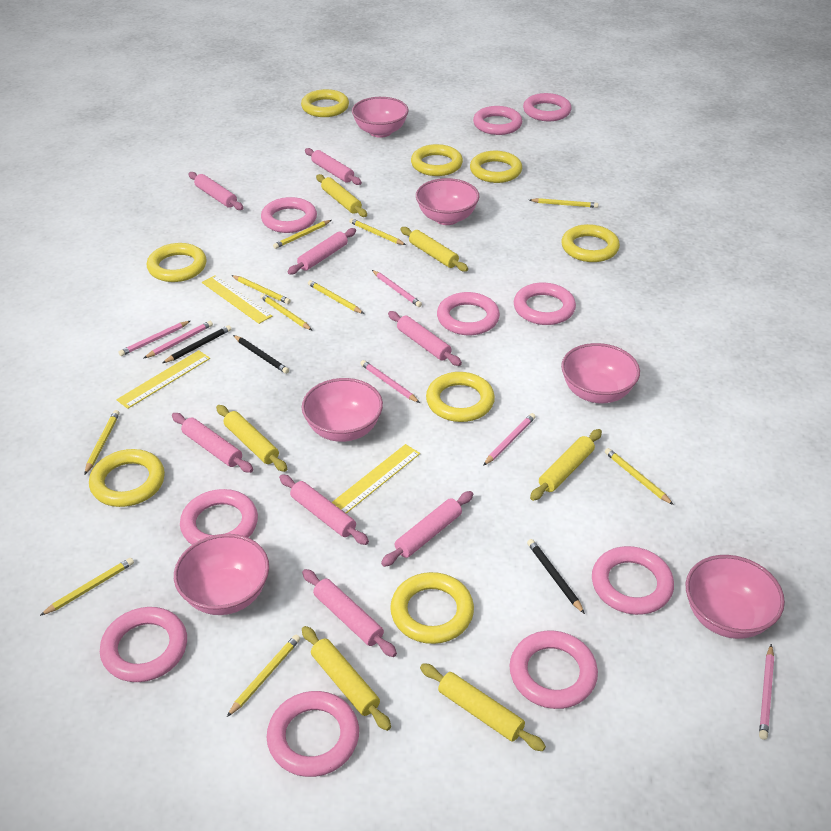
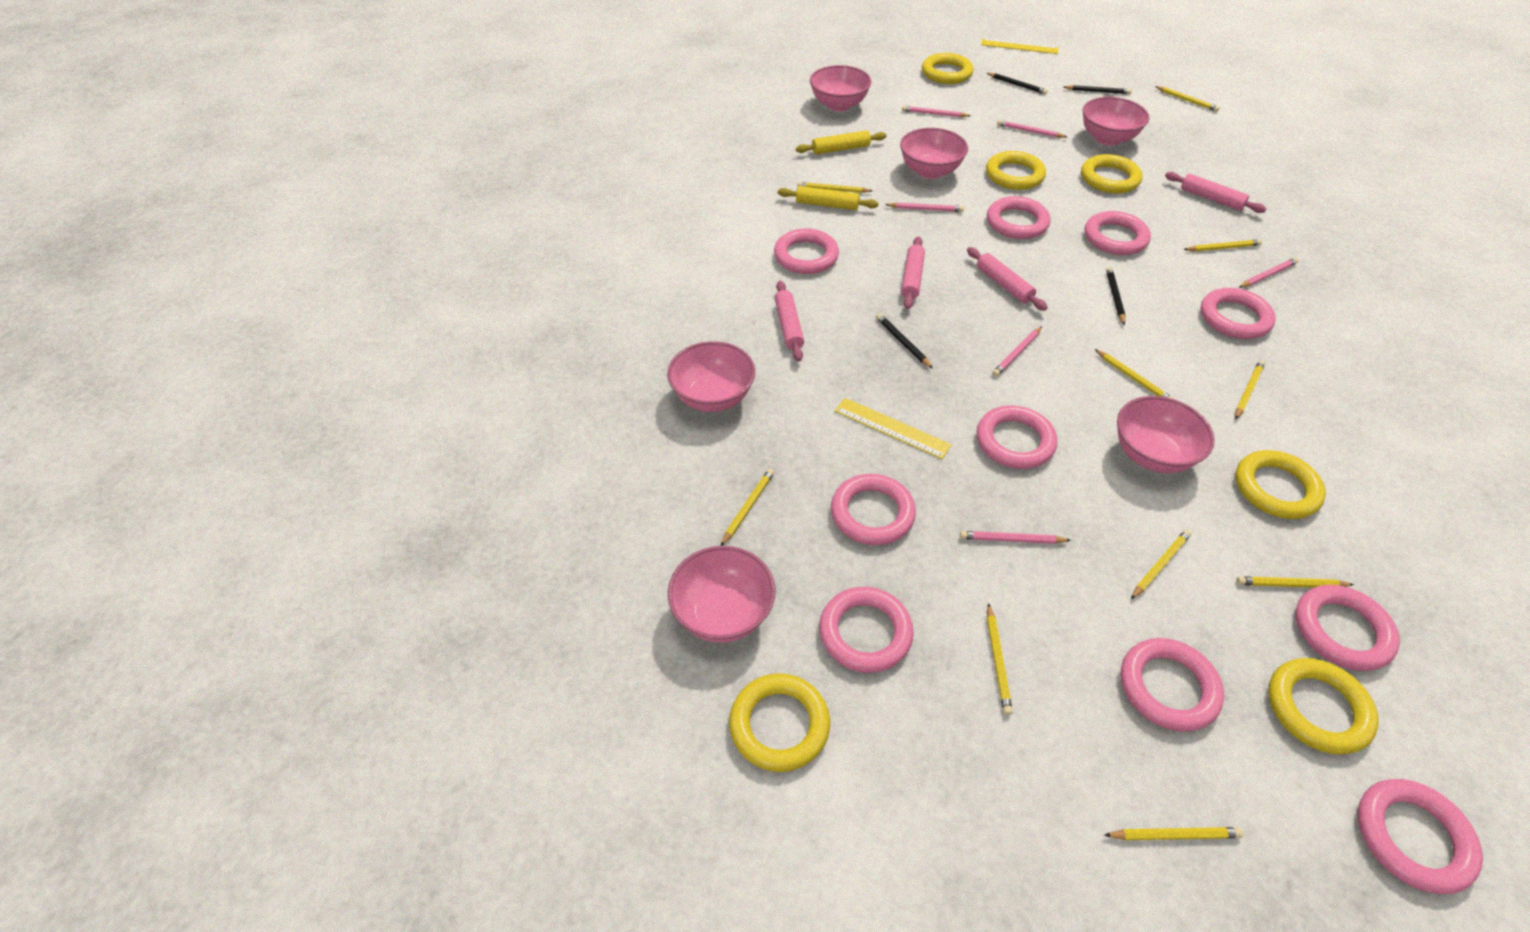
black pencil: 3 -> 4
pink rolling pin: 8 -> 4
yellow ring: 8 -> 6
yellow rolling pin: 6 -> 2
yellow ruler: 3 -> 2

